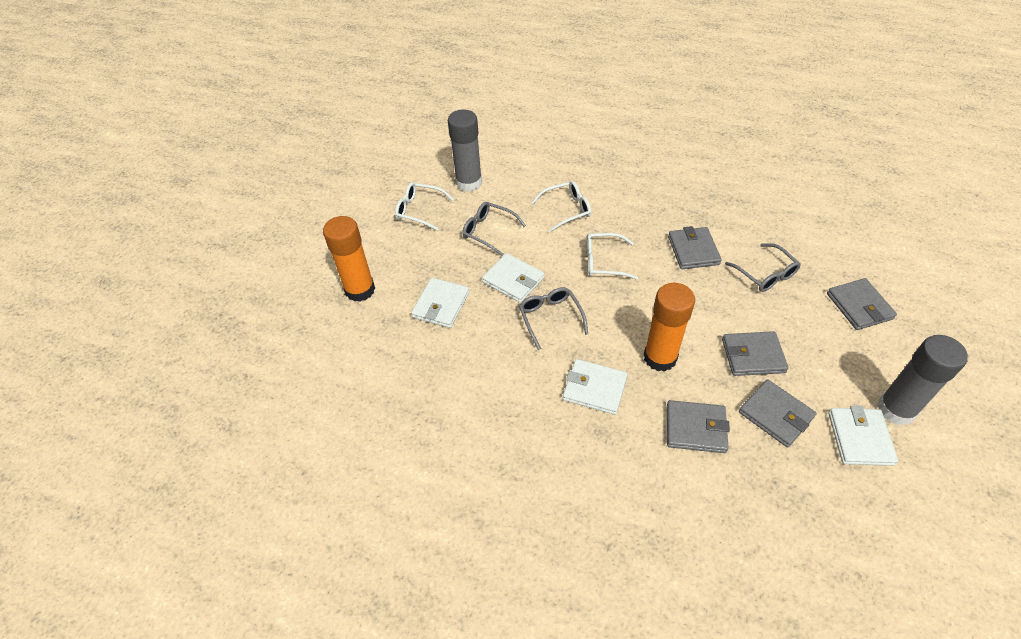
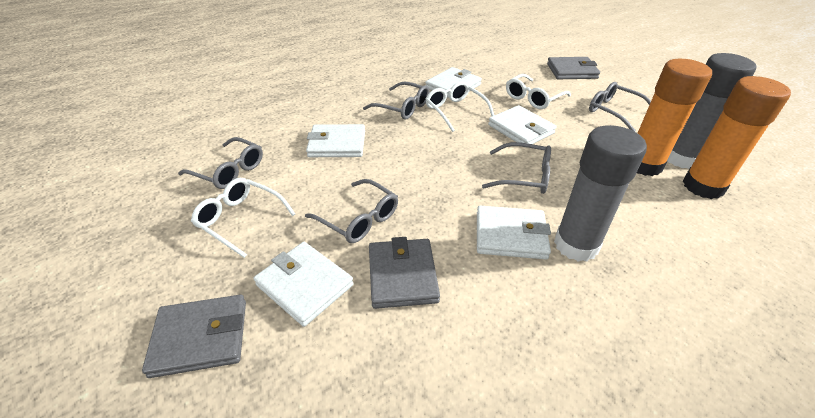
grey glasses: 3 -> 5
grey wallet: 5 -> 3
white wallet: 4 -> 5

